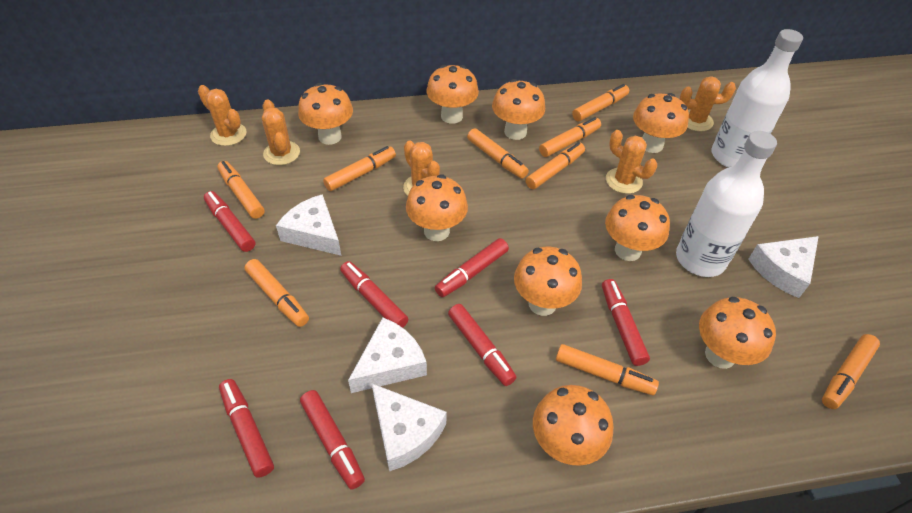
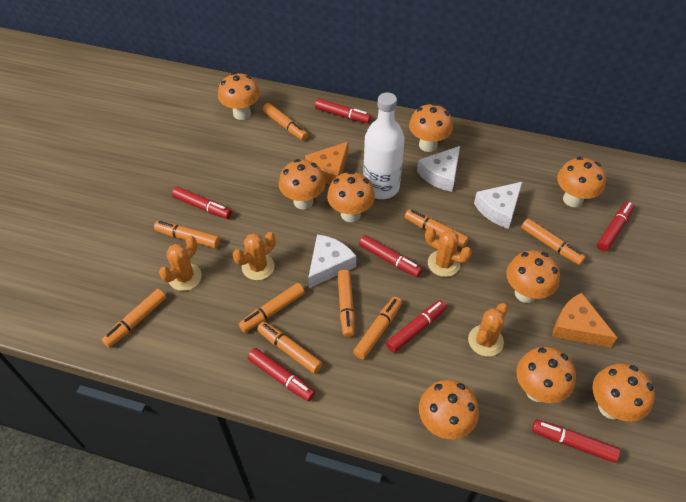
orange cactus: 5 -> 4
orange cheese: 0 -> 2
white bottle: 2 -> 1
white cheese: 4 -> 3

